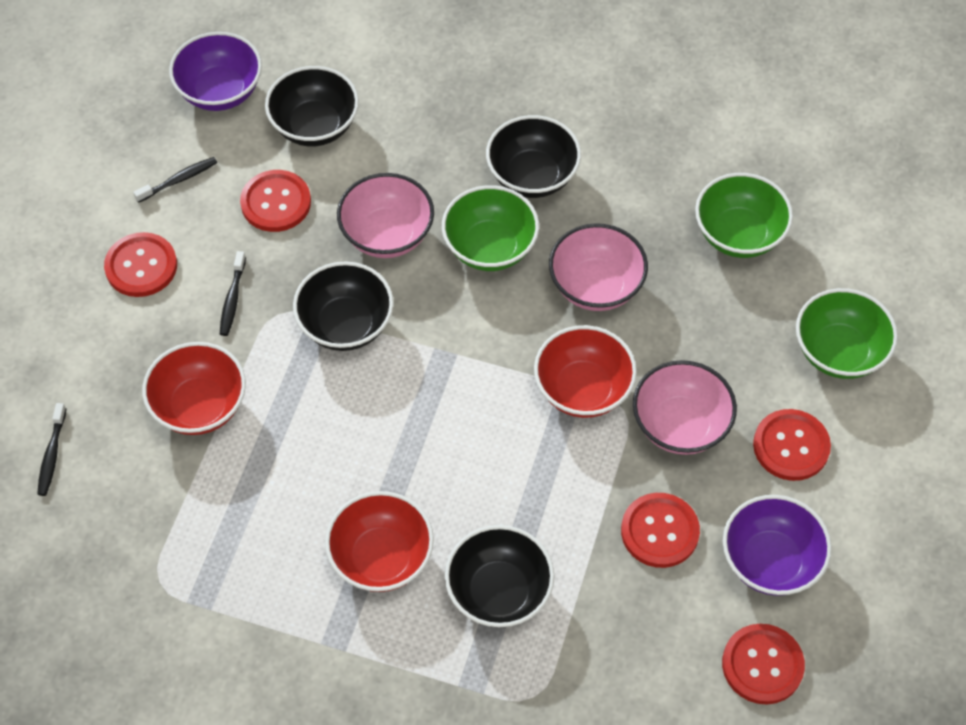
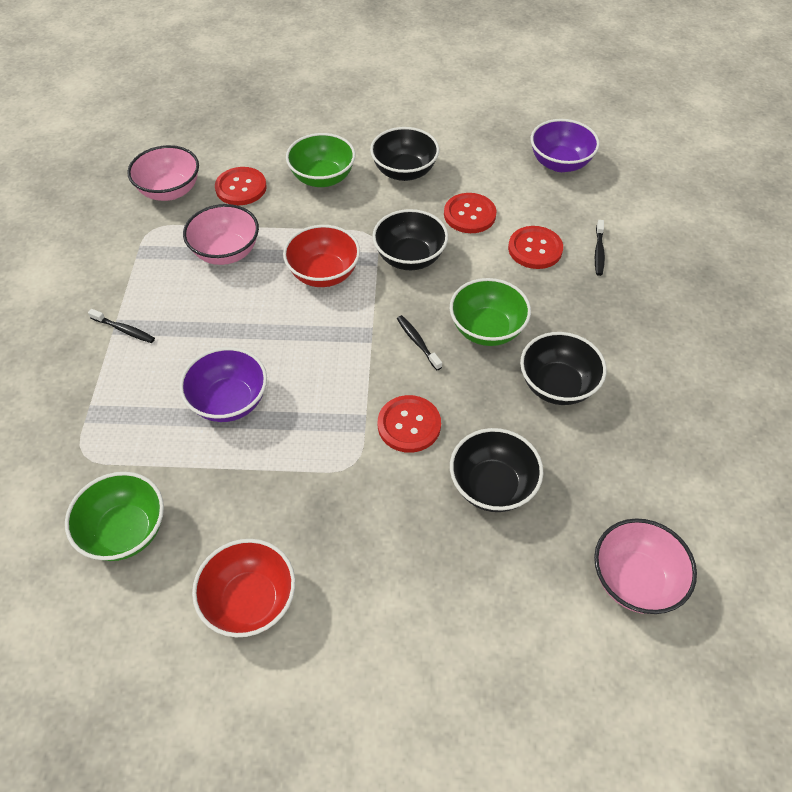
red bowl: 3 -> 2
red button: 5 -> 4

